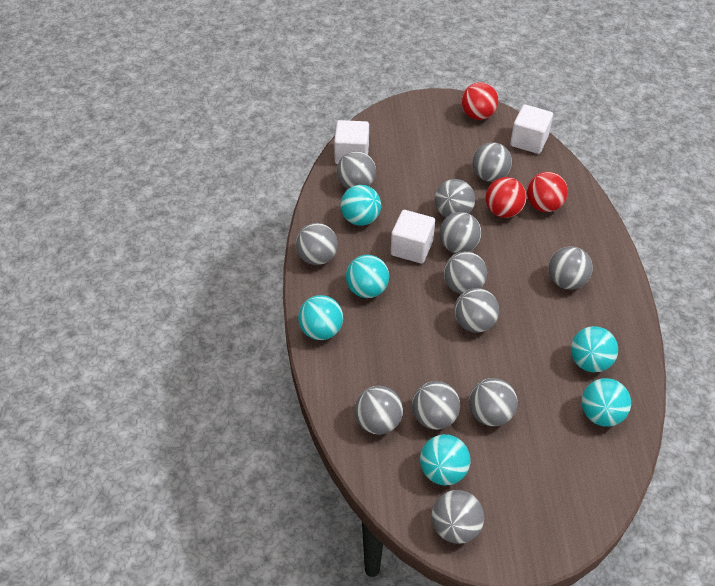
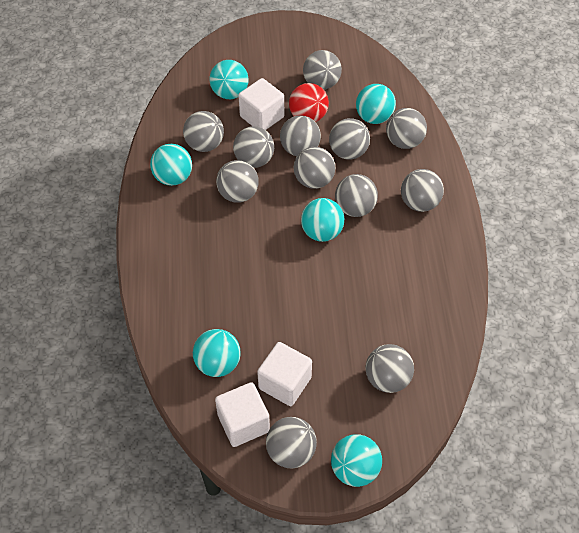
red ball: 3 -> 1

